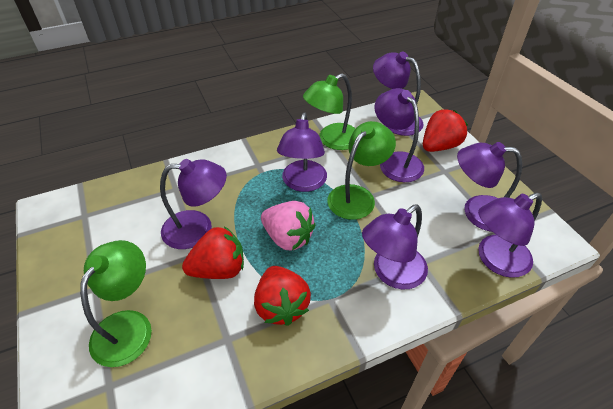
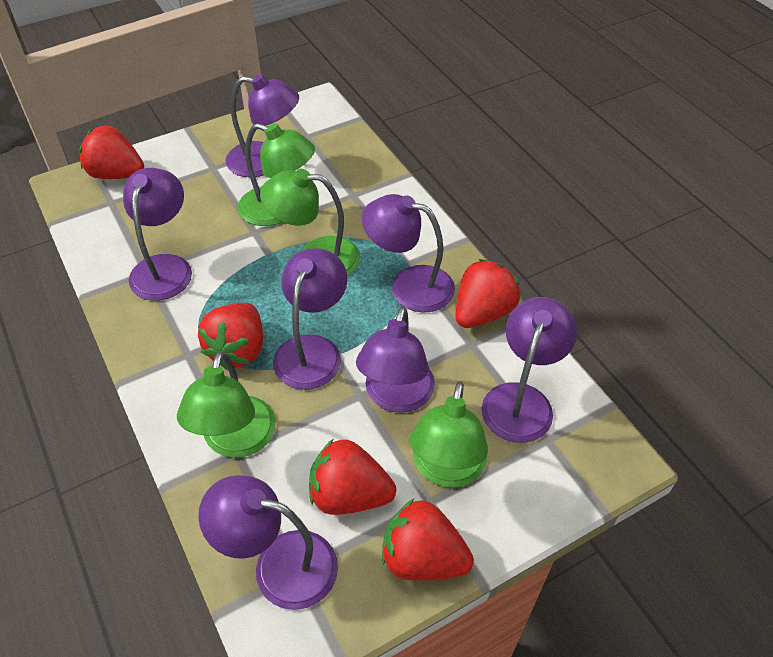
green lamp: 3 -> 4
pink strawberry: 1 -> 0
red strawberry: 3 -> 5

